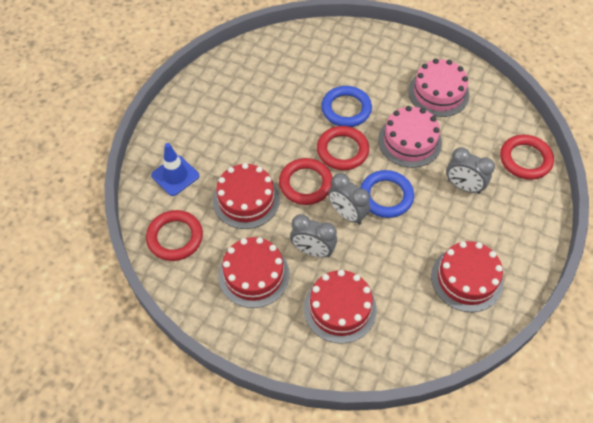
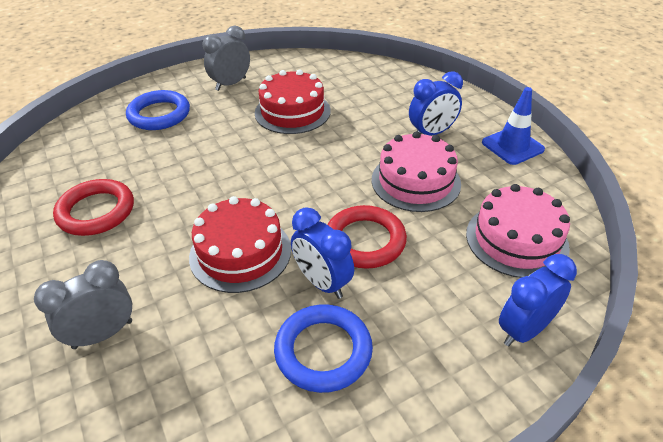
blue clock: 0 -> 3
grey clock: 3 -> 2
red cake: 4 -> 2
red ring: 4 -> 2

